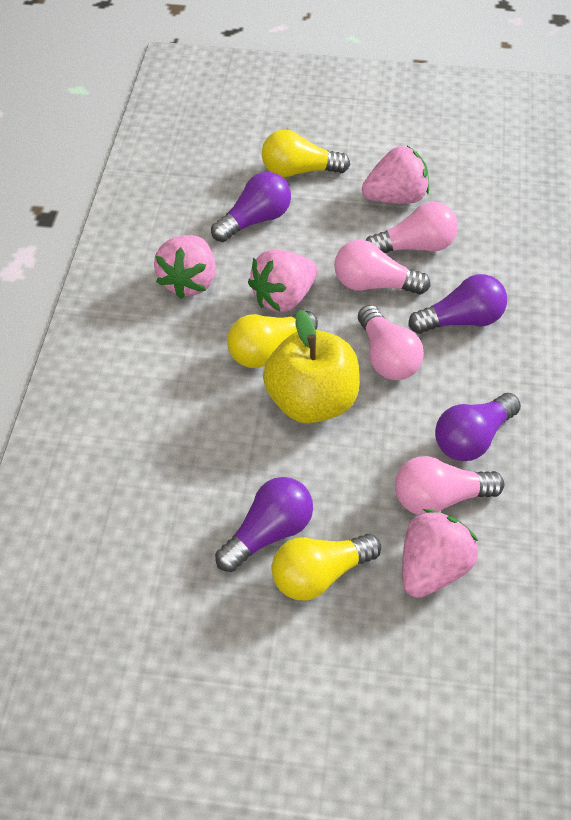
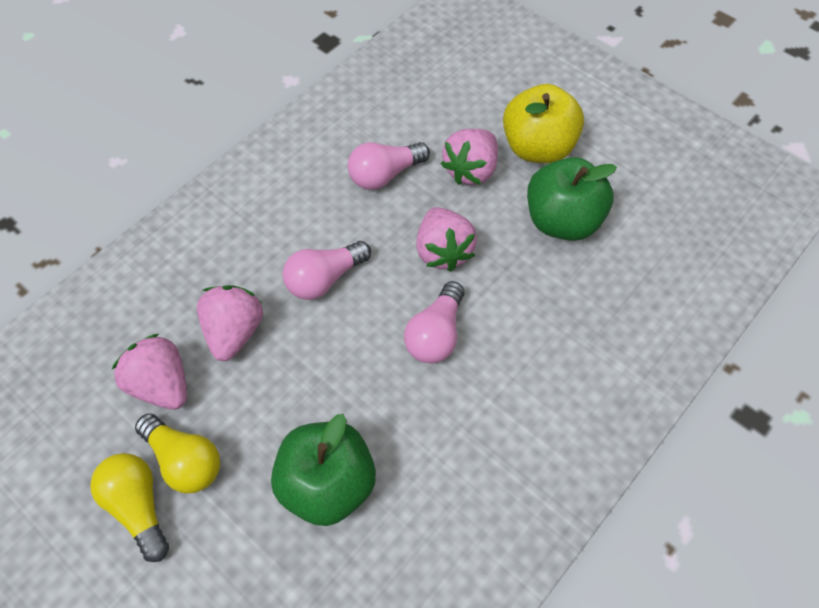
green apple: 0 -> 2
pink light bulb: 4 -> 3
purple light bulb: 4 -> 0
yellow light bulb: 3 -> 2

